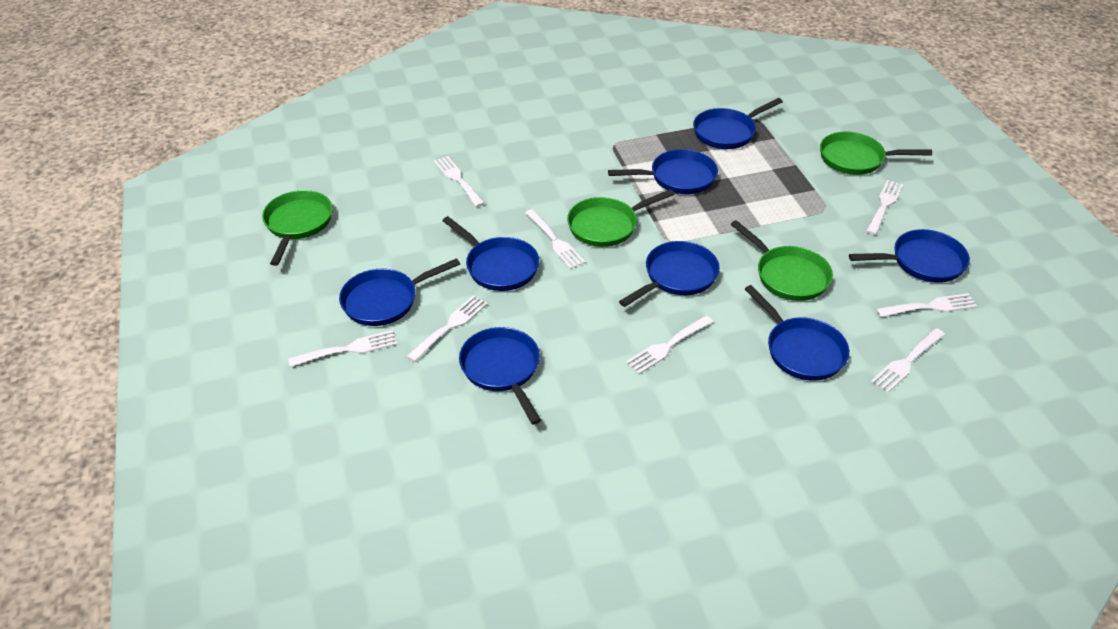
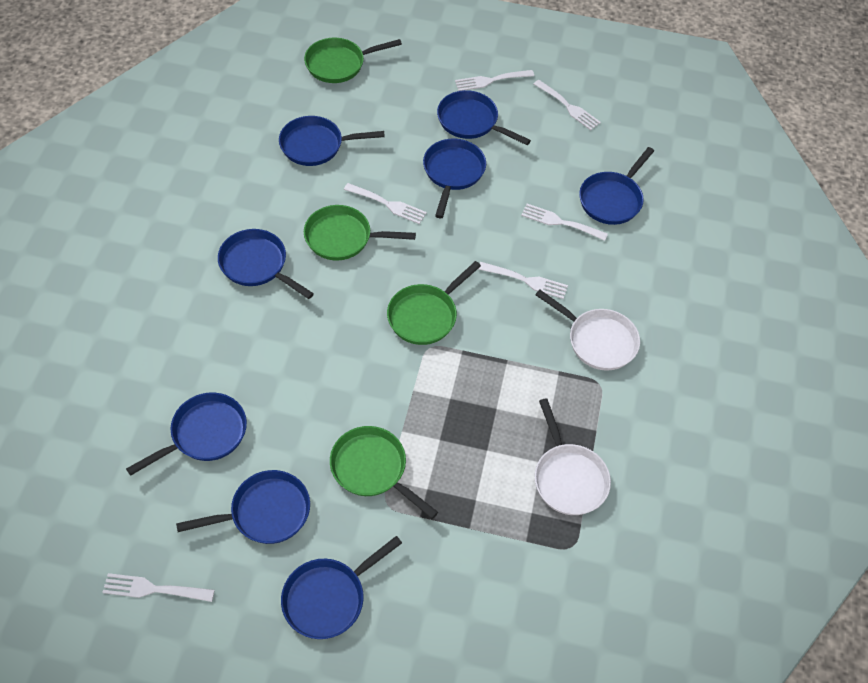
white fork: 8 -> 6
white pan: 0 -> 2

